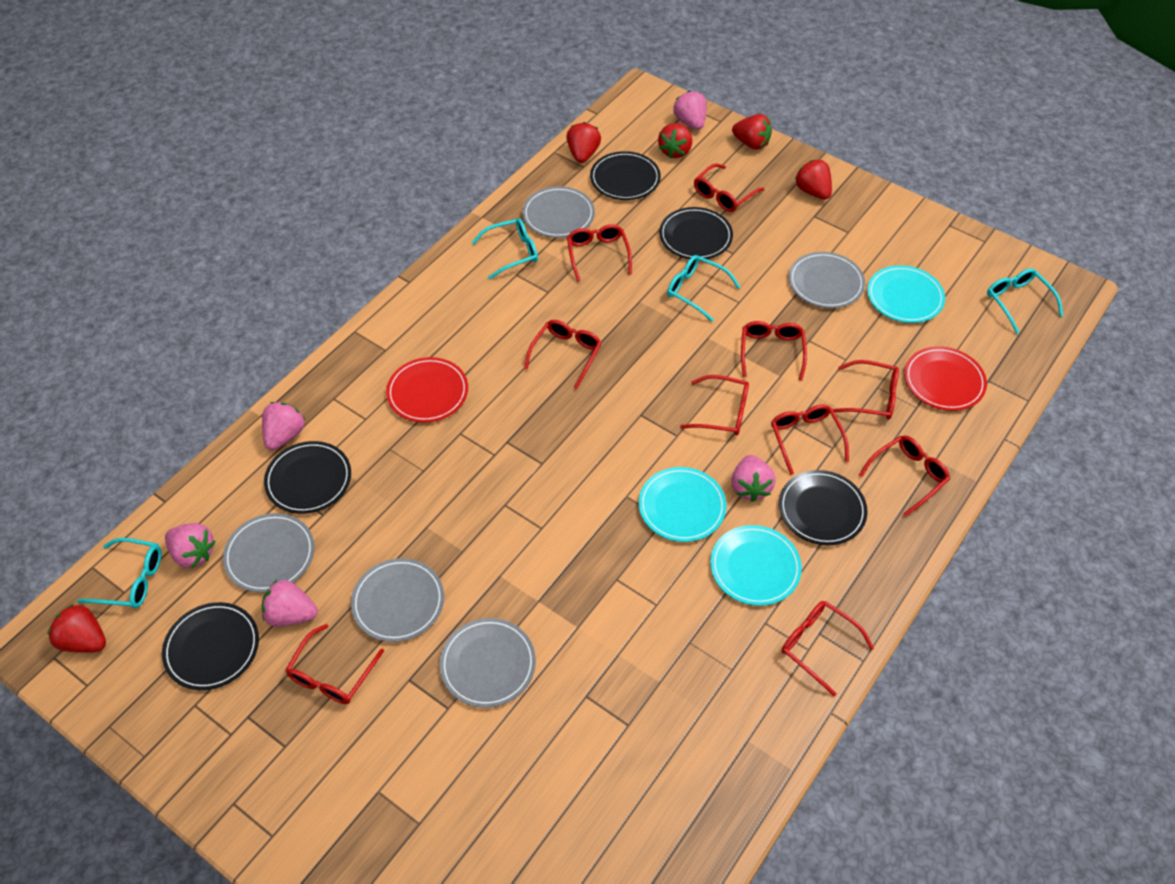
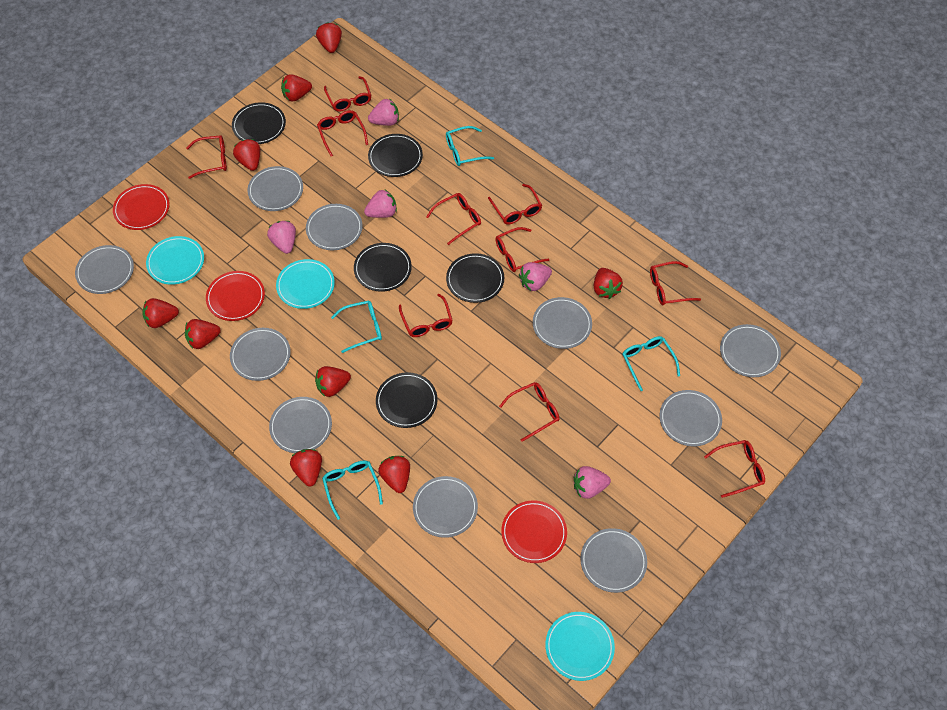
grey plate: 5 -> 10
red plate: 2 -> 3
red strawberry: 5 -> 9

